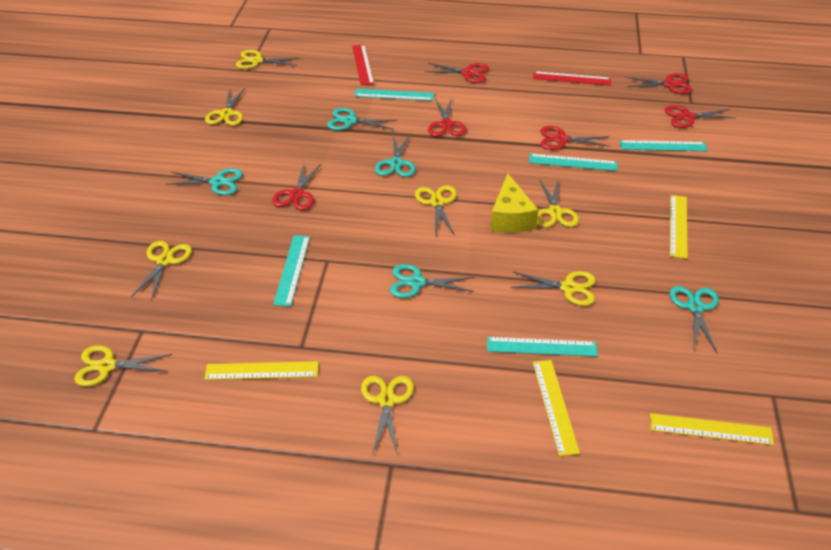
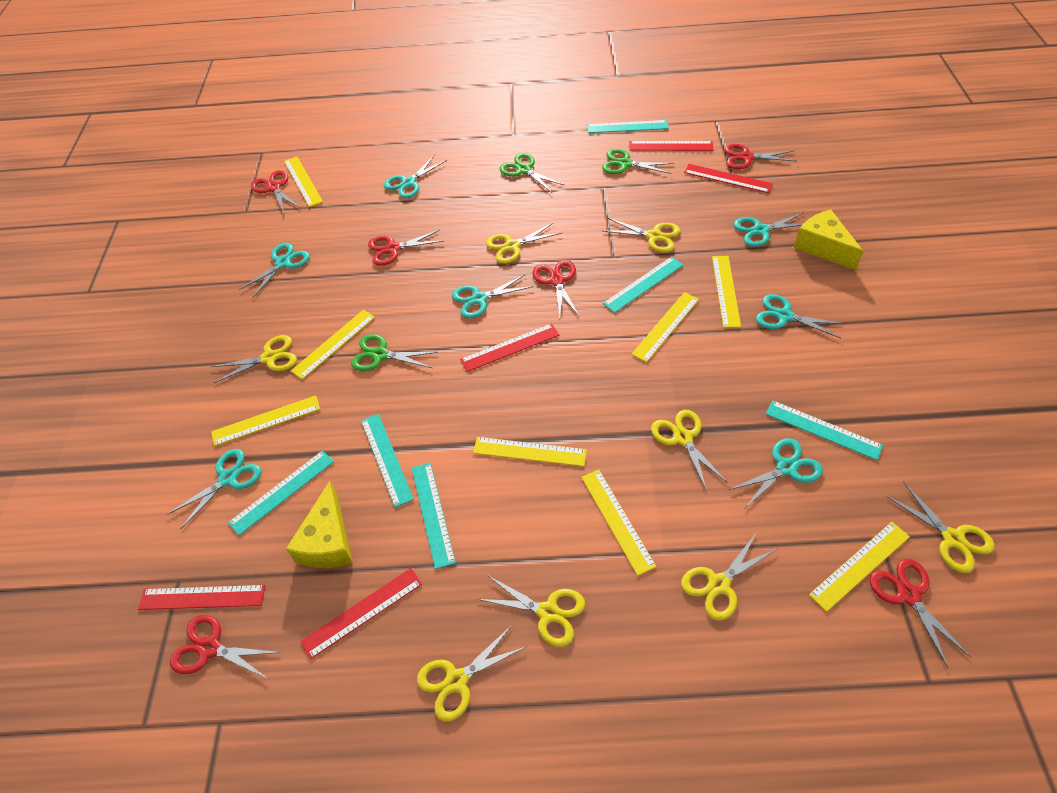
green scissors: 0 -> 3
red ruler: 2 -> 5
turquoise ruler: 5 -> 6
turquoise scissors: 5 -> 7
yellow cheese: 1 -> 2
yellow ruler: 4 -> 8

